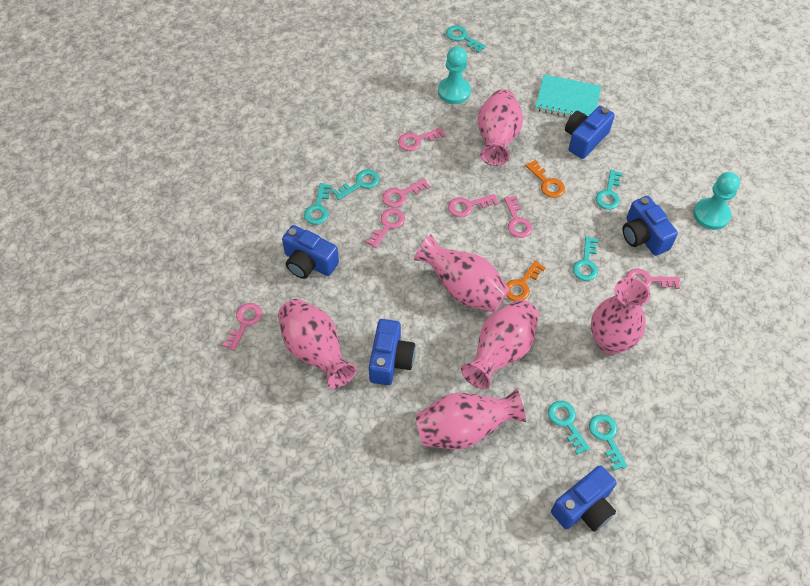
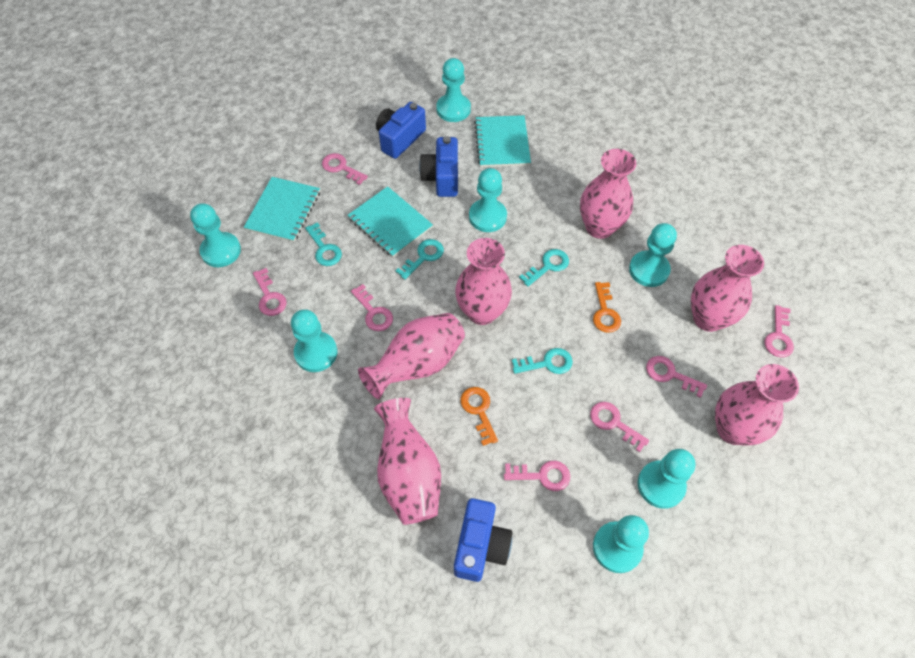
blue camera: 5 -> 3
turquoise key: 7 -> 4
turquoise notebook: 1 -> 3
turquoise pawn: 2 -> 7

